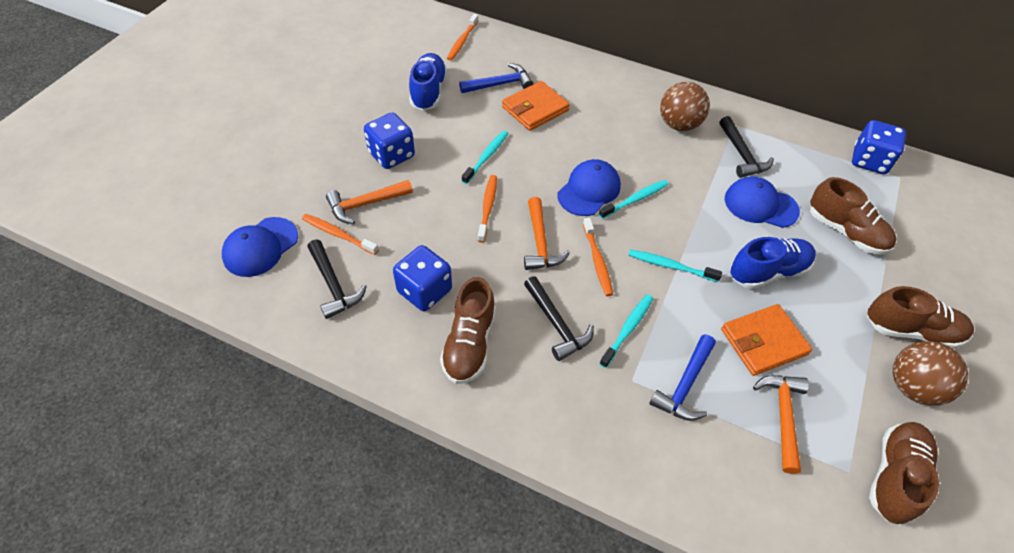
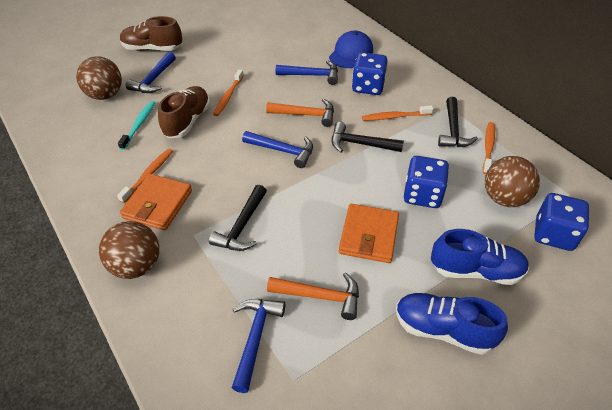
blue cap: 3 -> 1
blue hammer: 2 -> 4
brown ball: 2 -> 3
brown shoe: 4 -> 2
orange hammer: 3 -> 2
turquoise toothbrush: 4 -> 1

